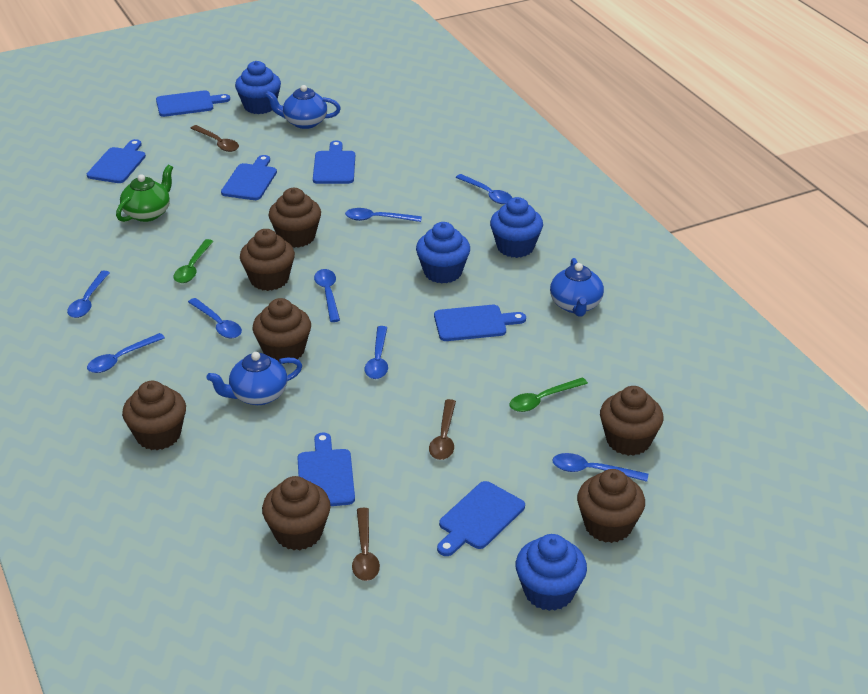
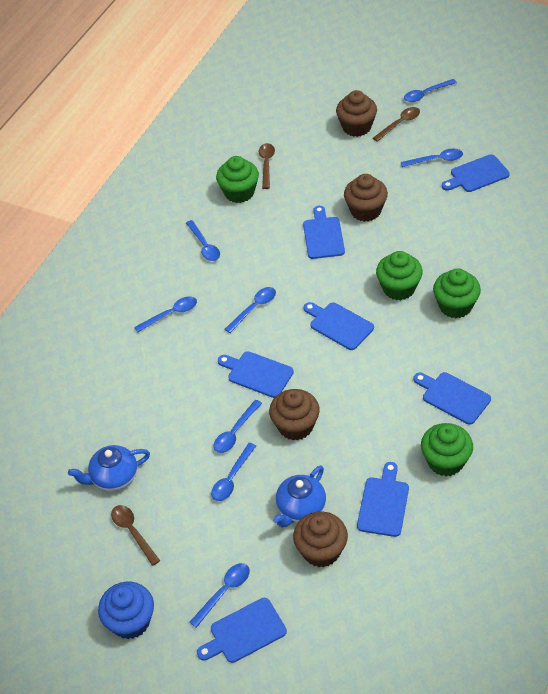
blue cupcake: 4 -> 1
blue teapot: 3 -> 2
brown cupcake: 7 -> 4
green cupcake: 0 -> 4
green spoon: 2 -> 0
green teapot: 1 -> 0

